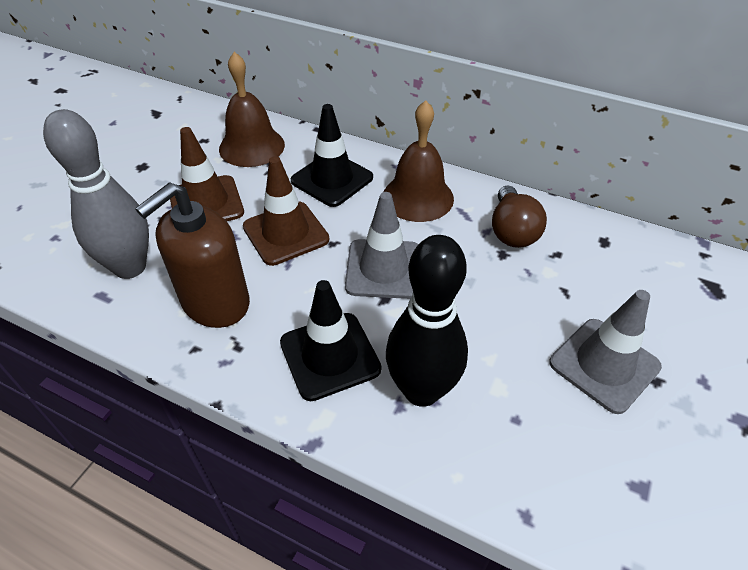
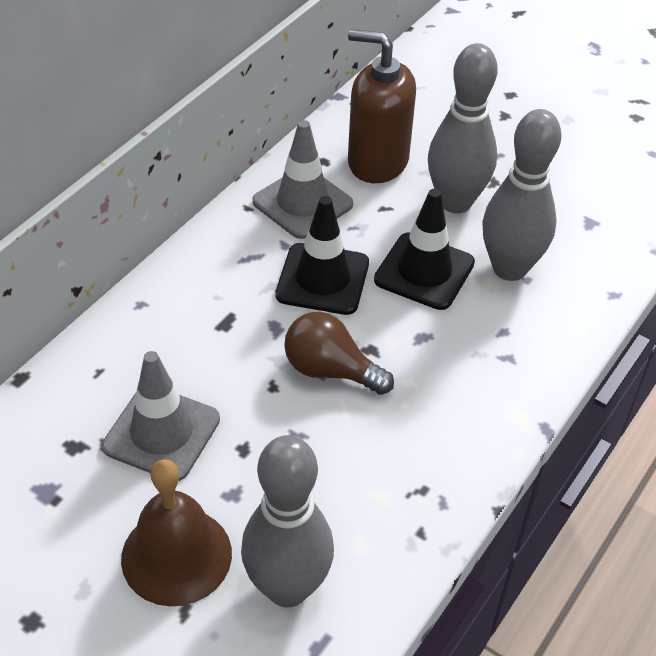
black bowling pin: 1 -> 0
brown bell: 2 -> 1
brown traffic cone: 2 -> 0
grey bowling pin: 1 -> 3

